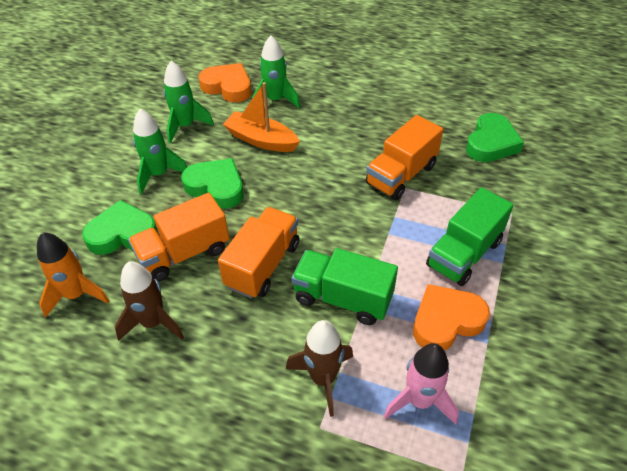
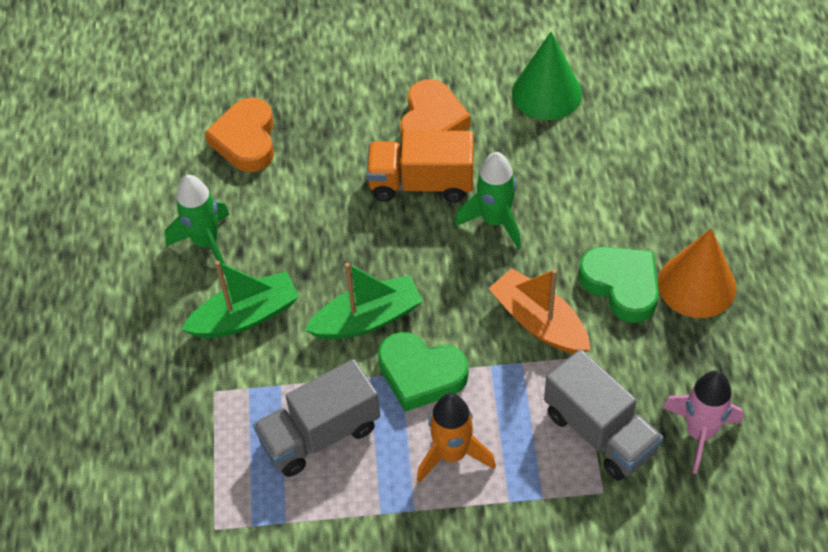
brown rocket: 2 -> 0
green boat: 0 -> 2
green cone: 0 -> 1
green heart: 3 -> 2
green rocket: 3 -> 2
green truck: 2 -> 0
grey truck: 0 -> 2
orange cone: 0 -> 1
orange truck: 3 -> 1

